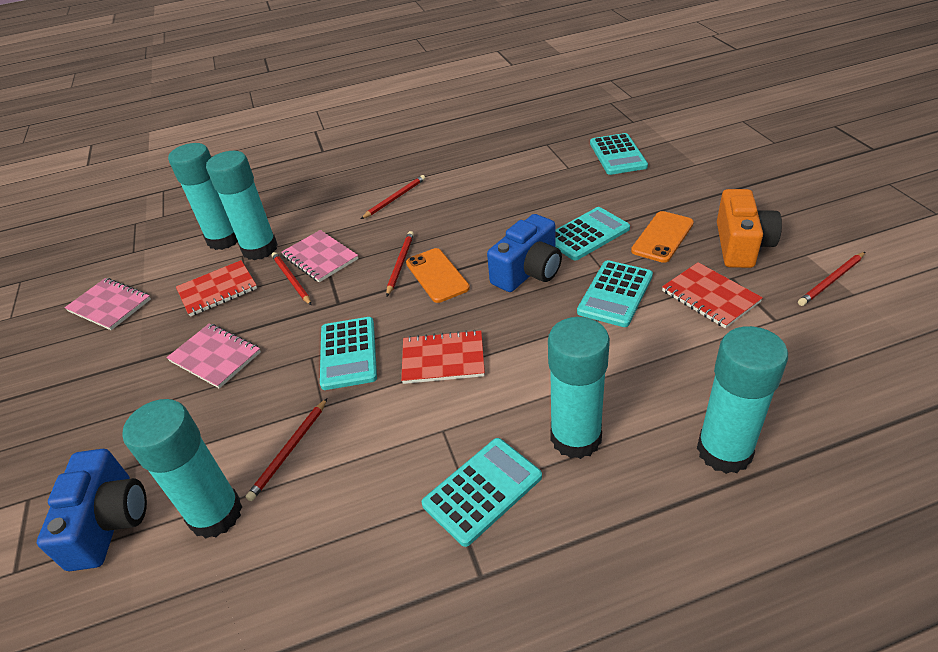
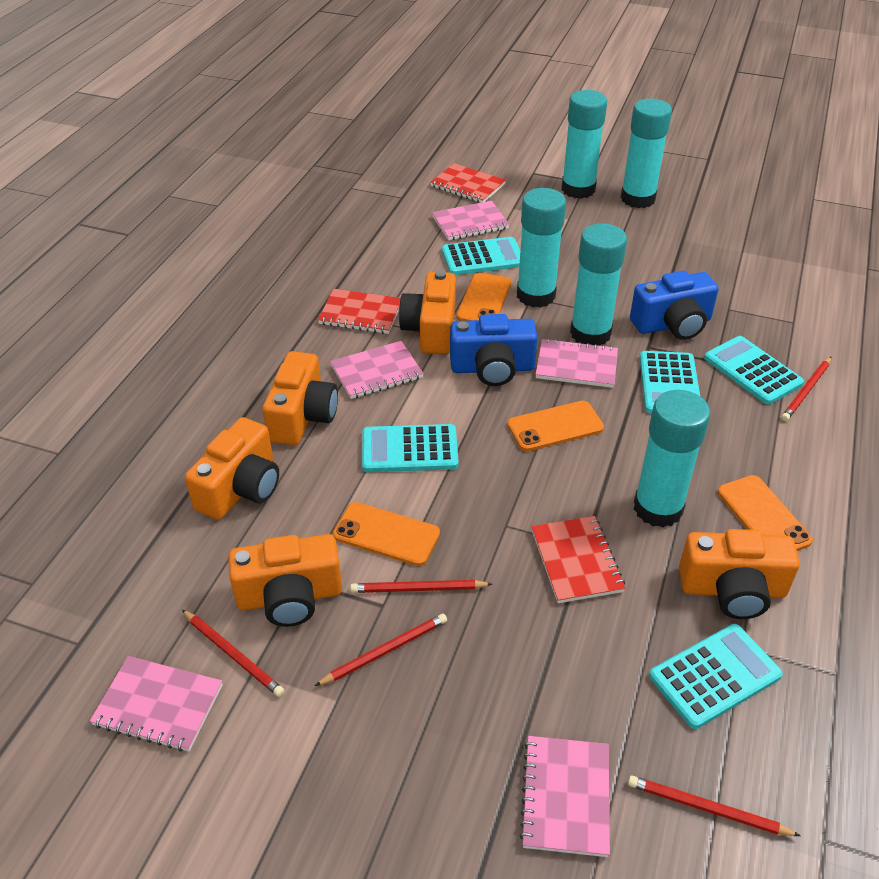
orange camera: 1 -> 5
orange phone: 2 -> 4
pink notebook: 3 -> 5

